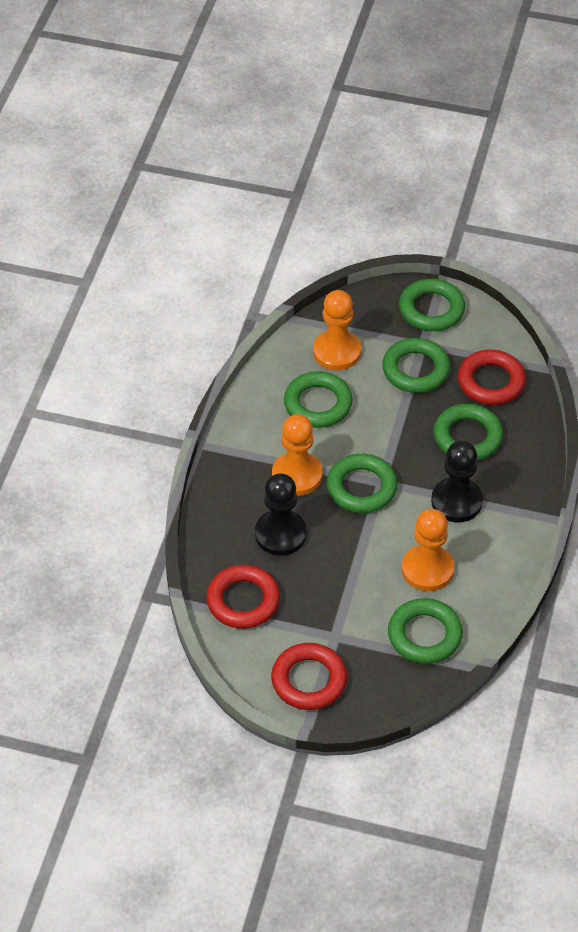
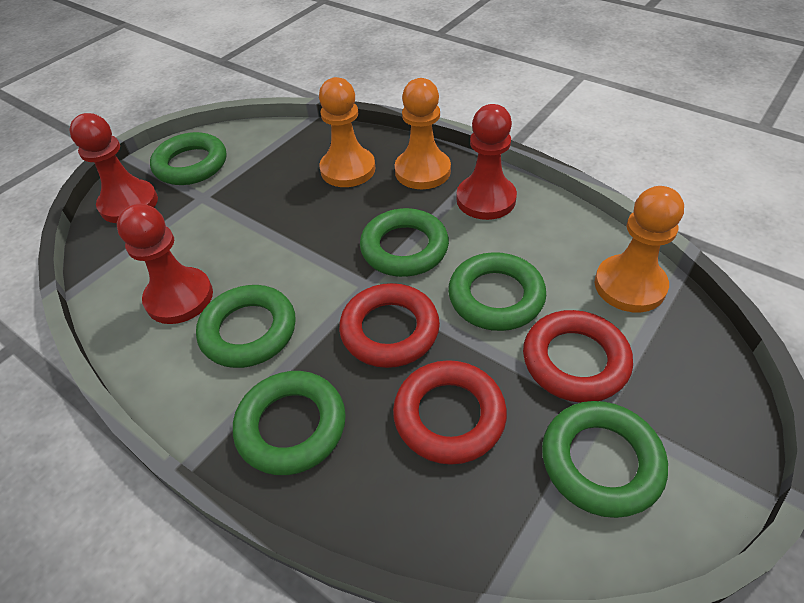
black pawn: 2 -> 0
red pawn: 0 -> 3

